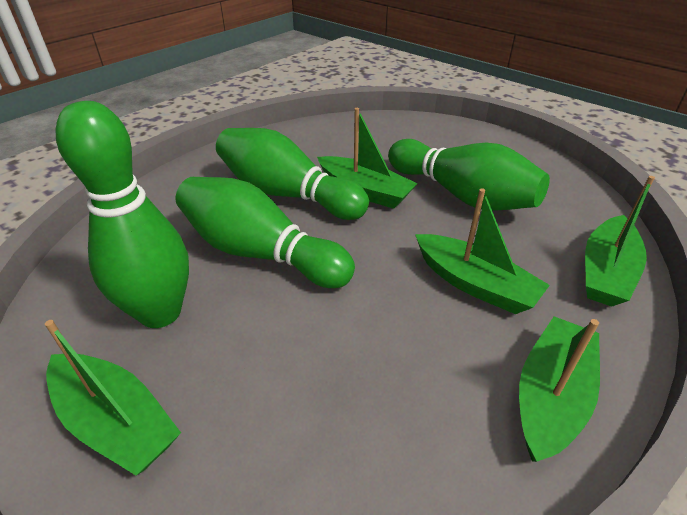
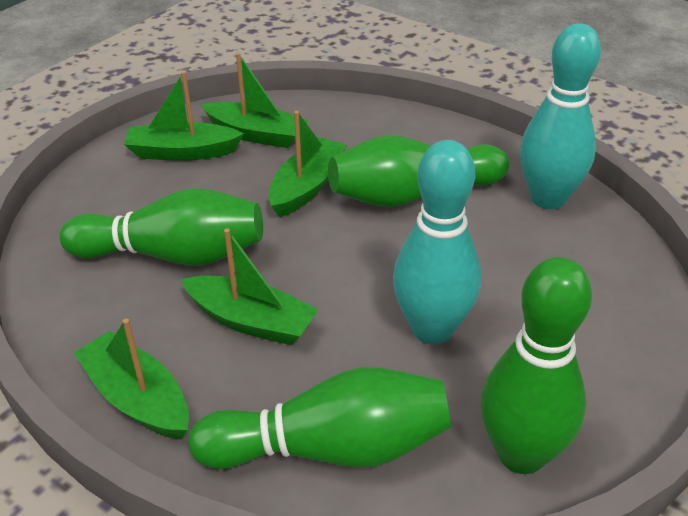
turquoise bowling pin: 0 -> 2

